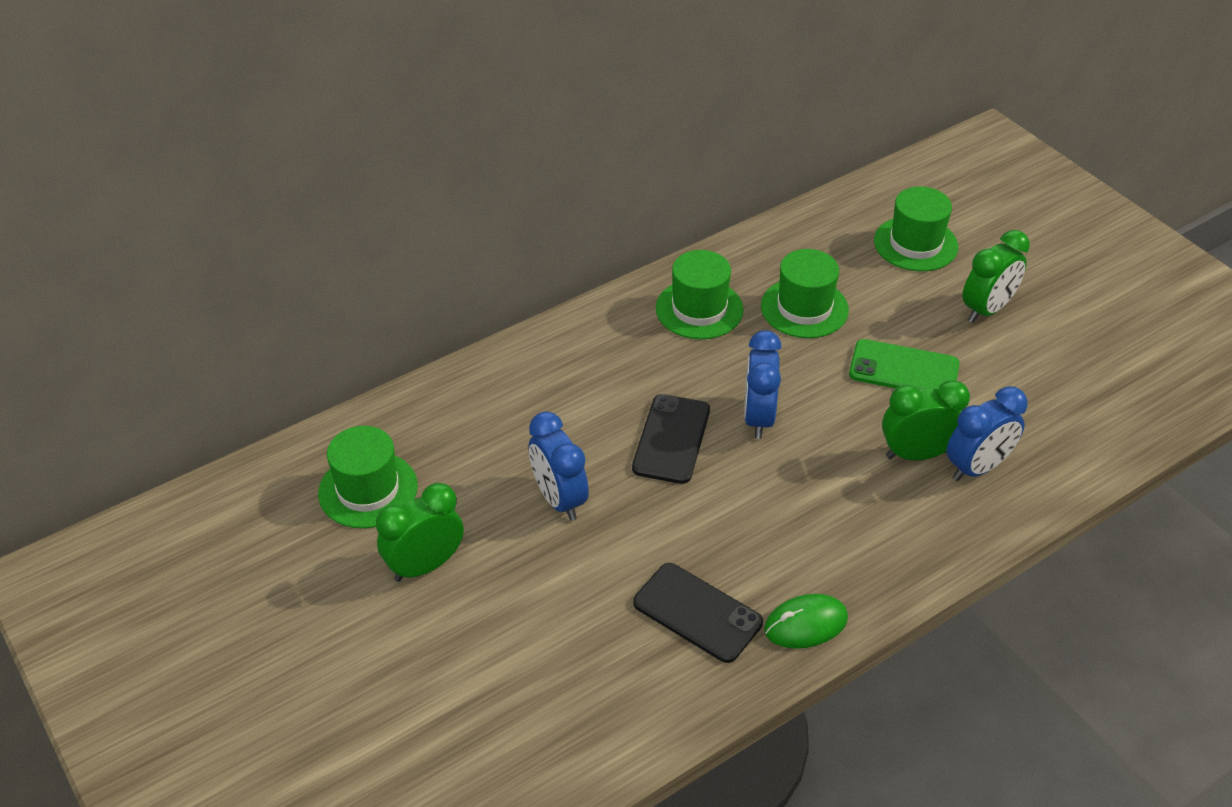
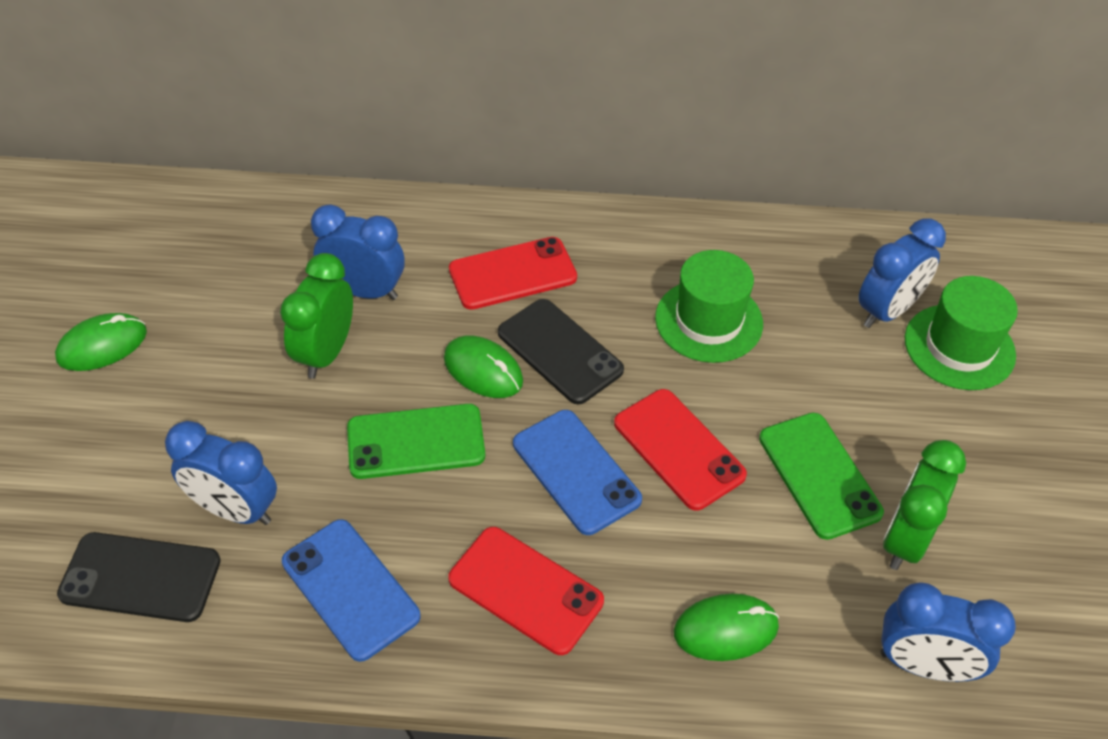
blue clock: 3 -> 4
blue phone: 0 -> 2
green clock: 3 -> 2
green hat: 4 -> 2
green mouse: 1 -> 3
green phone: 1 -> 2
red phone: 0 -> 3

